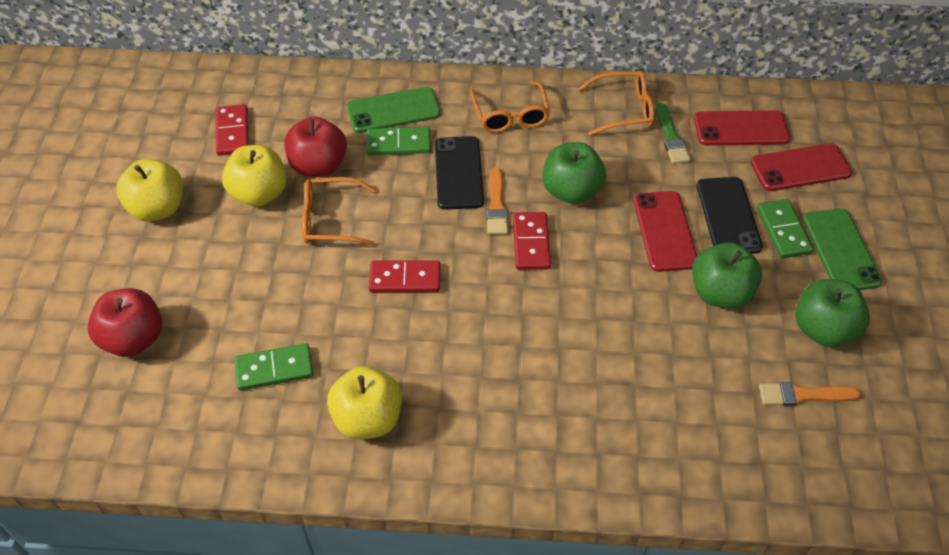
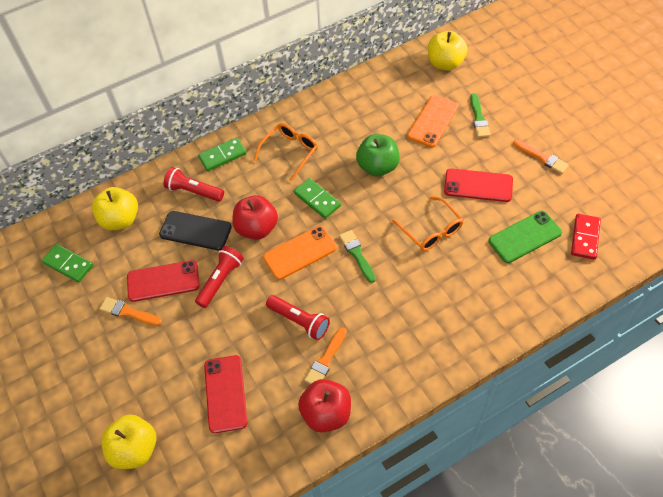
black phone: 2 -> 1
green apple: 3 -> 1
green brush: 1 -> 2
green phone: 2 -> 1
orange brush: 2 -> 3
orange glasses: 3 -> 2
orange phone: 0 -> 2
red domino: 3 -> 1
red flashlight: 0 -> 3

